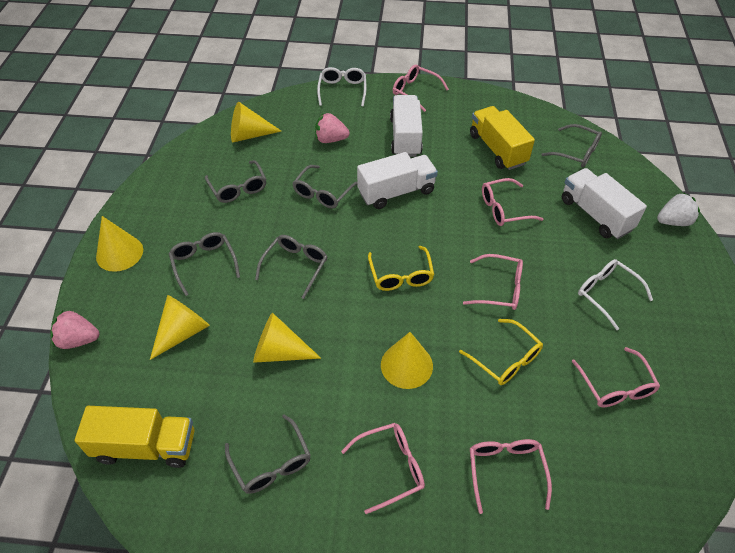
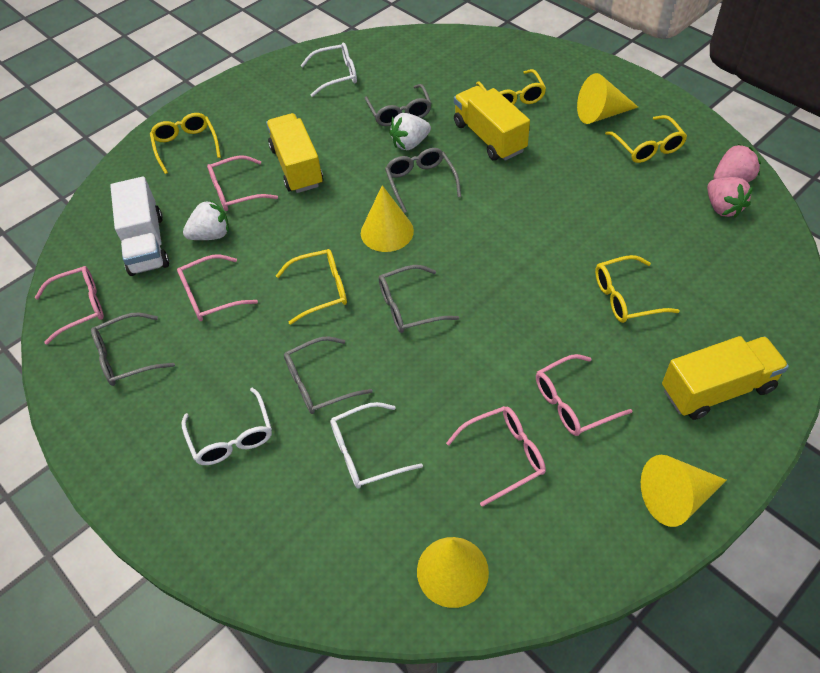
grey glasses: 6 -> 5
pink glasses: 6 -> 5
white glasses: 2 -> 3
white strawberry: 1 -> 2
white truck: 3 -> 1
yellow cone: 5 -> 4
yellow glasses: 2 -> 5
yellow truck: 2 -> 3

